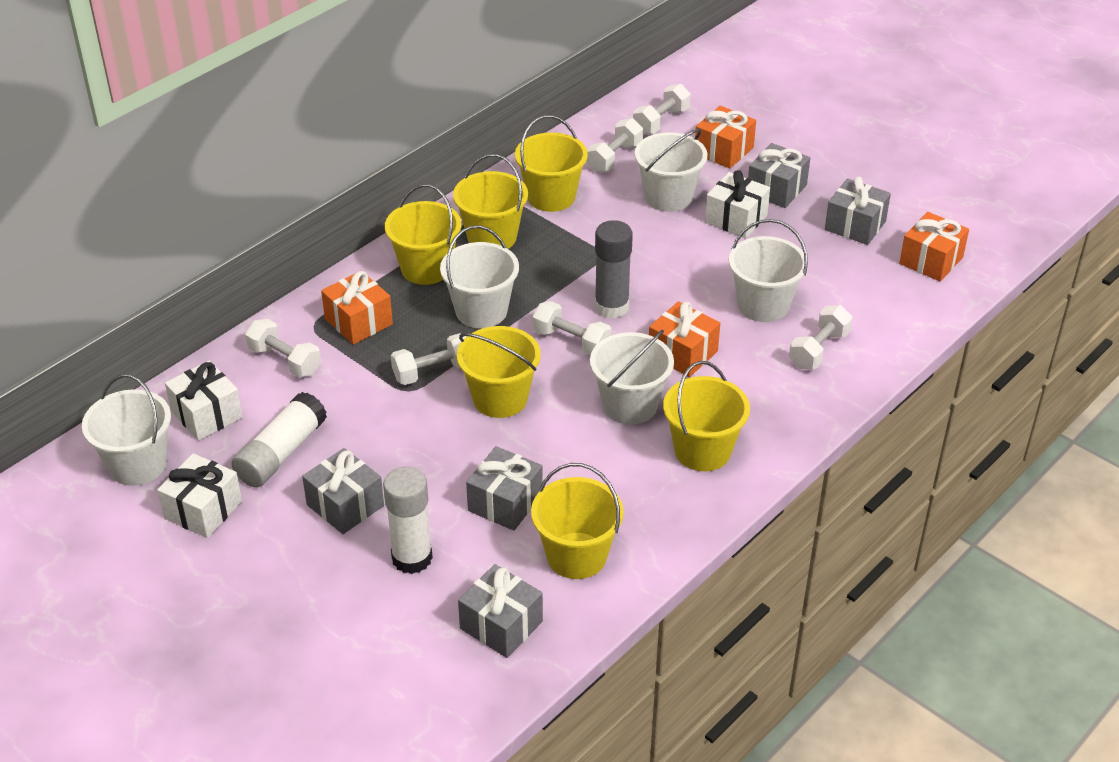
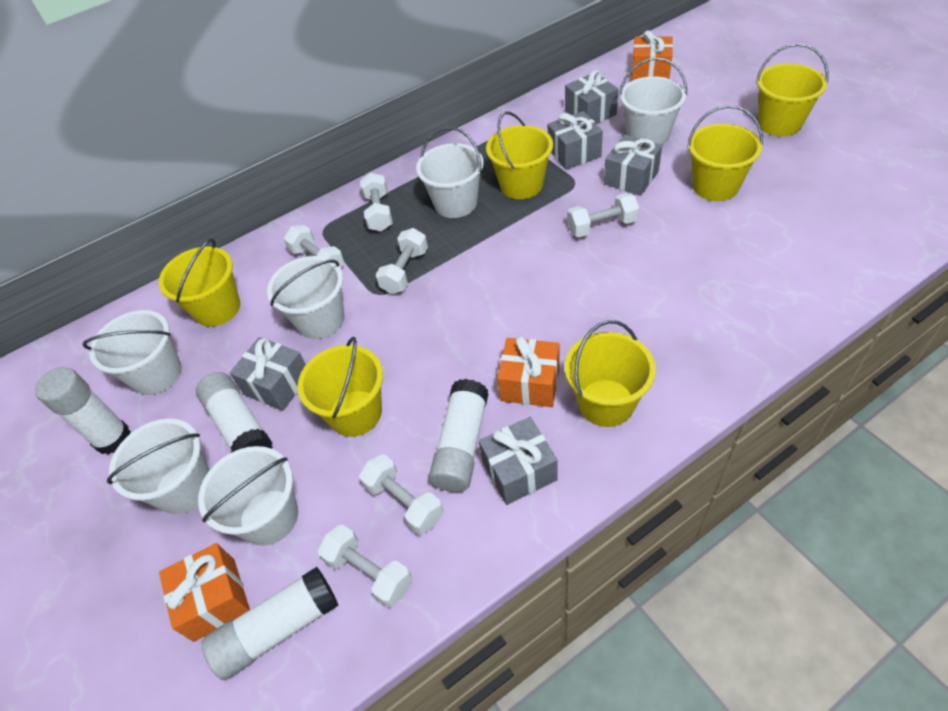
grey glue stick: 1 -> 0
orange gift: 4 -> 3
white bucket: 5 -> 6
white gift: 3 -> 0
white glue stick: 2 -> 4

